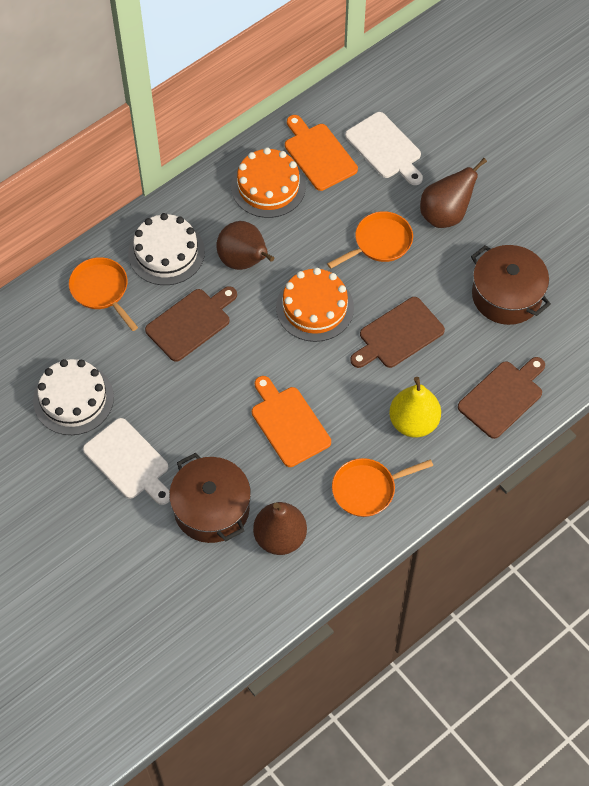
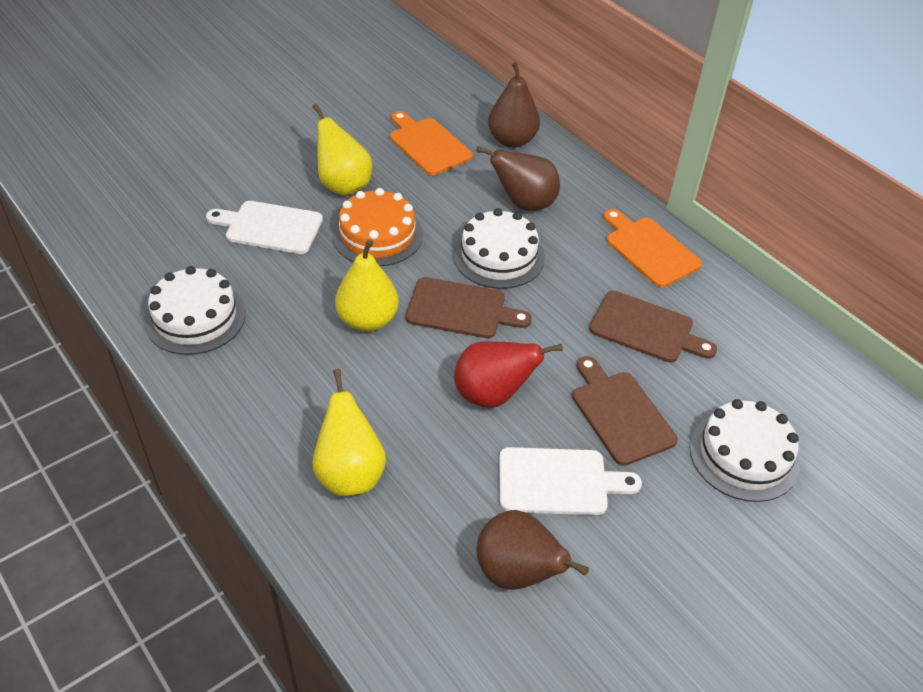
brown pot: 2 -> 0
orange cake: 2 -> 1
orange pan: 3 -> 0
red pear: 0 -> 1
white cake: 2 -> 3
yellow pear: 1 -> 3

